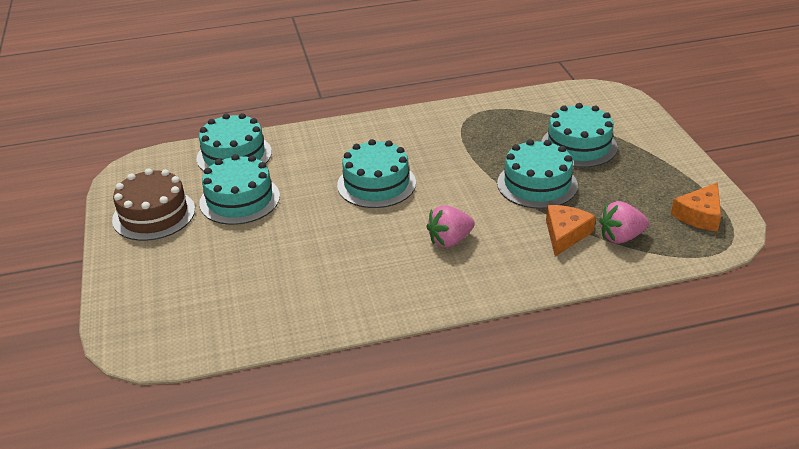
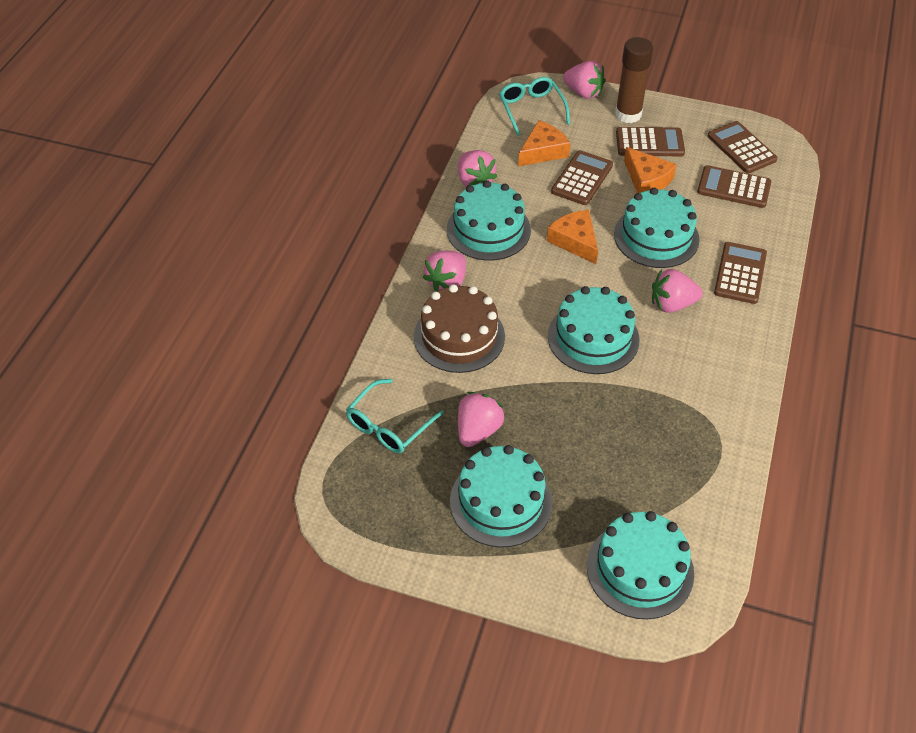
brown calculator: 0 -> 5
brown glue stick: 0 -> 1
orange cheese: 2 -> 3
pink strawberry: 2 -> 5
turquoise glasses: 0 -> 2

